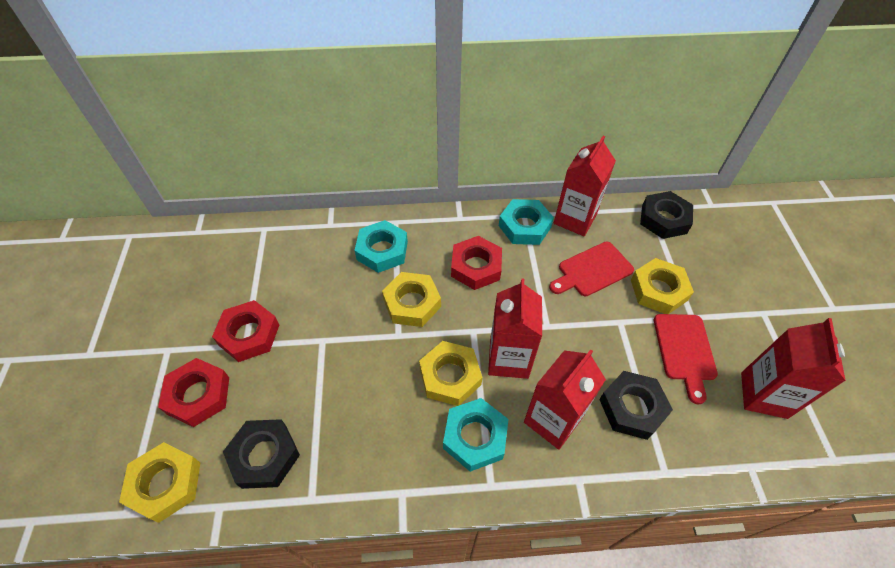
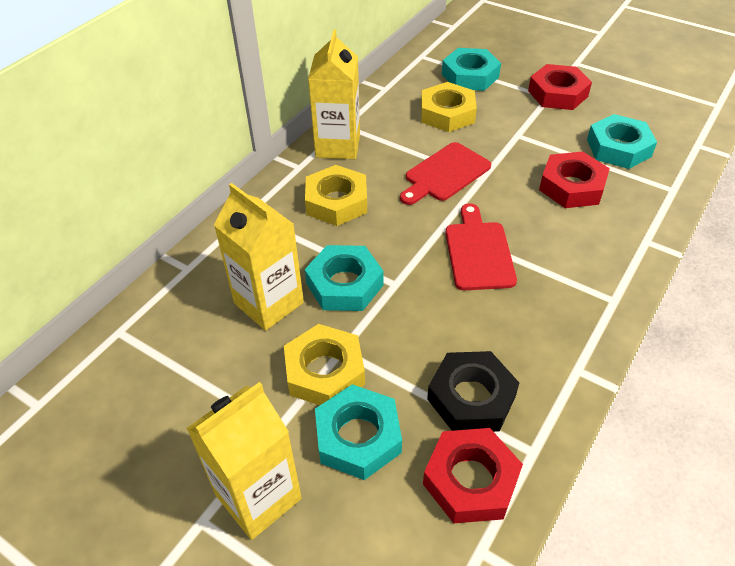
black nut: 3 -> 1
red carton: 4 -> 0
turquoise nut: 3 -> 4
yellow carton: 0 -> 3
yellow nut: 4 -> 3

